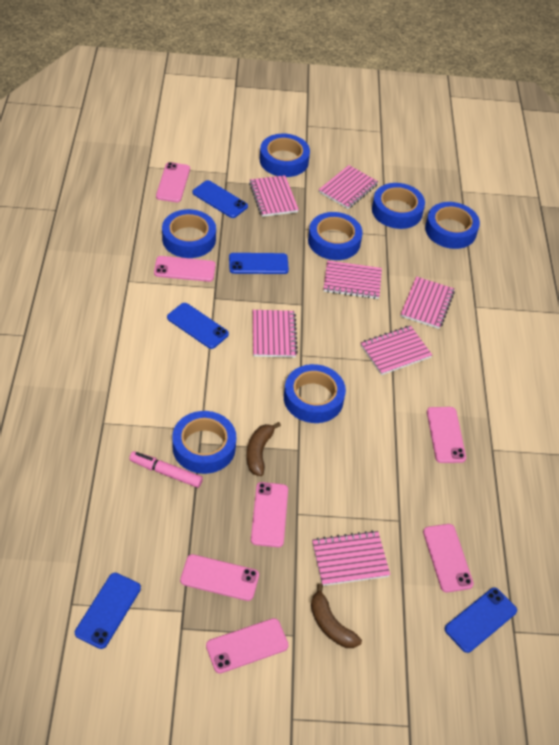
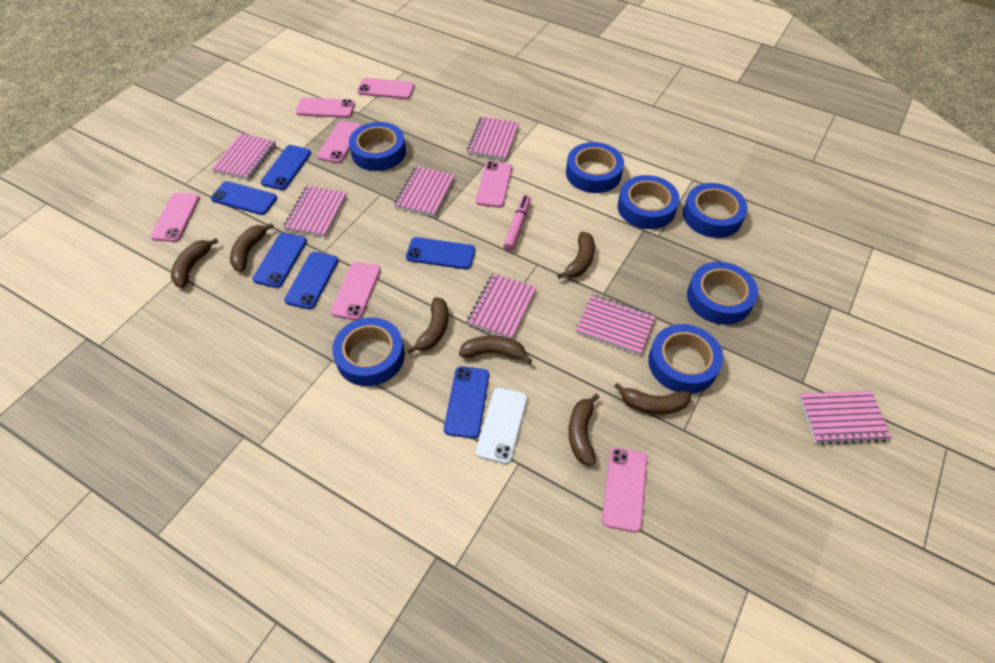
blue phone: 5 -> 6
brown banana: 2 -> 7
white phone: 0 -> 1

